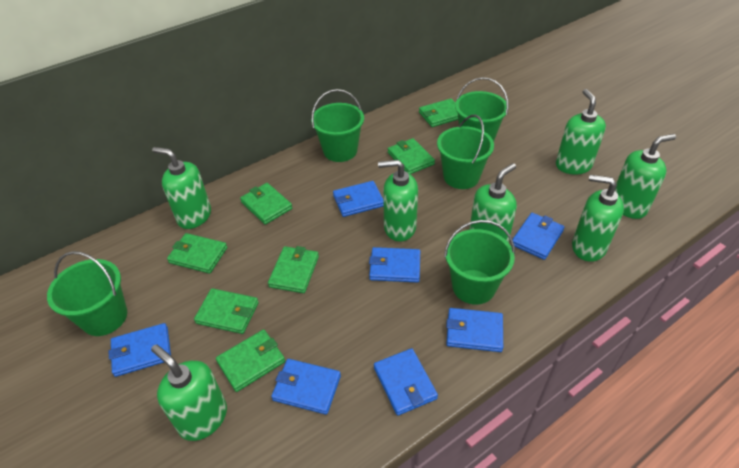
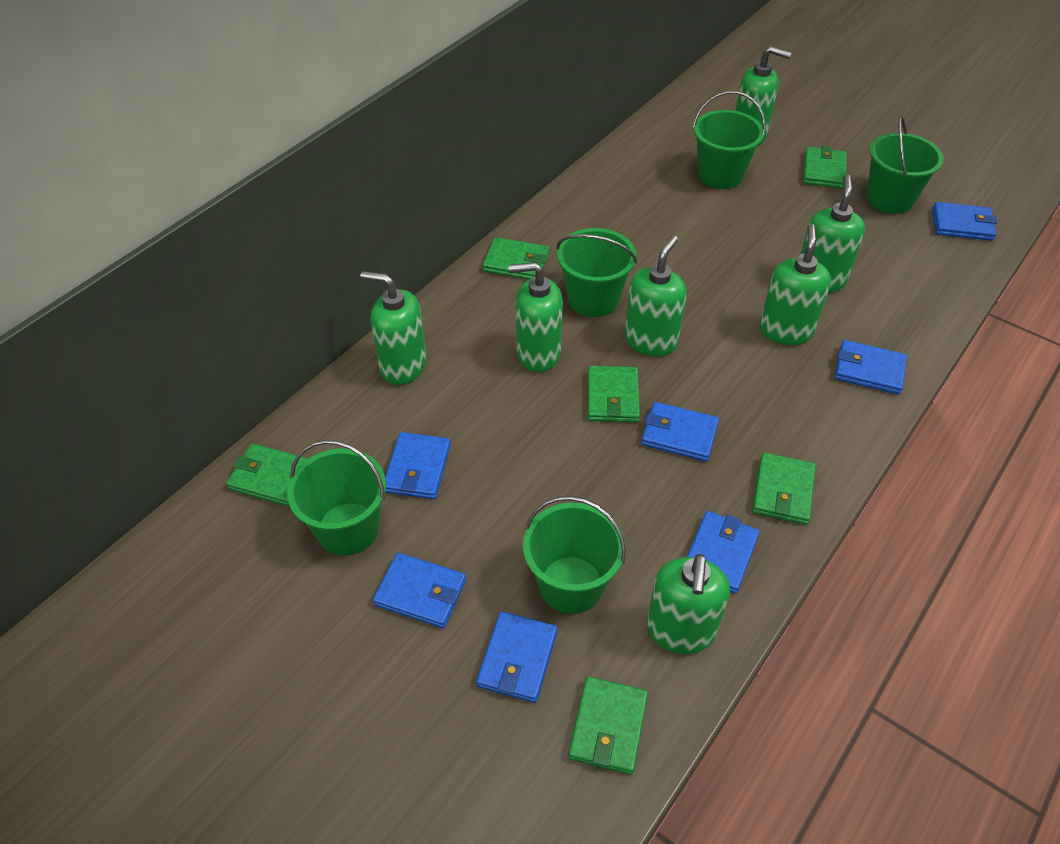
green wallet: 7 -> 6

